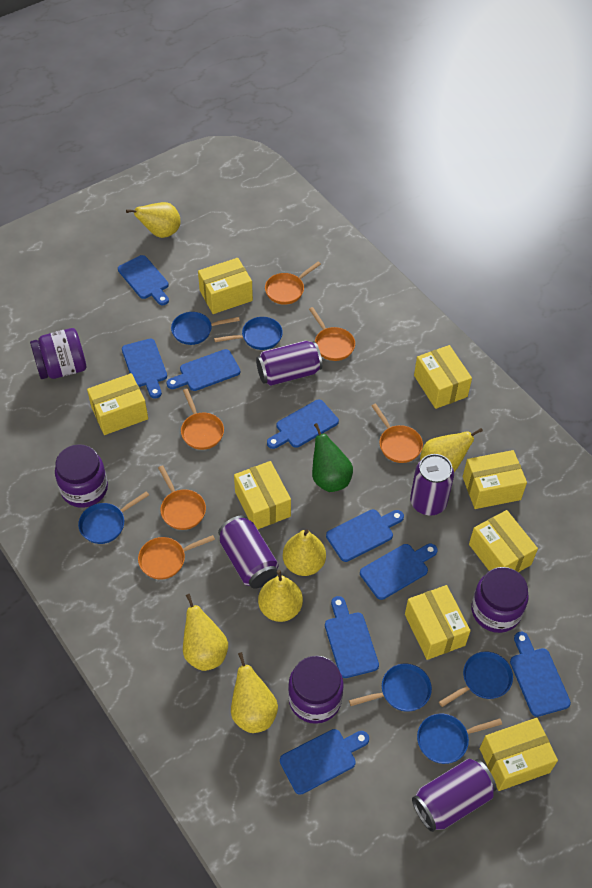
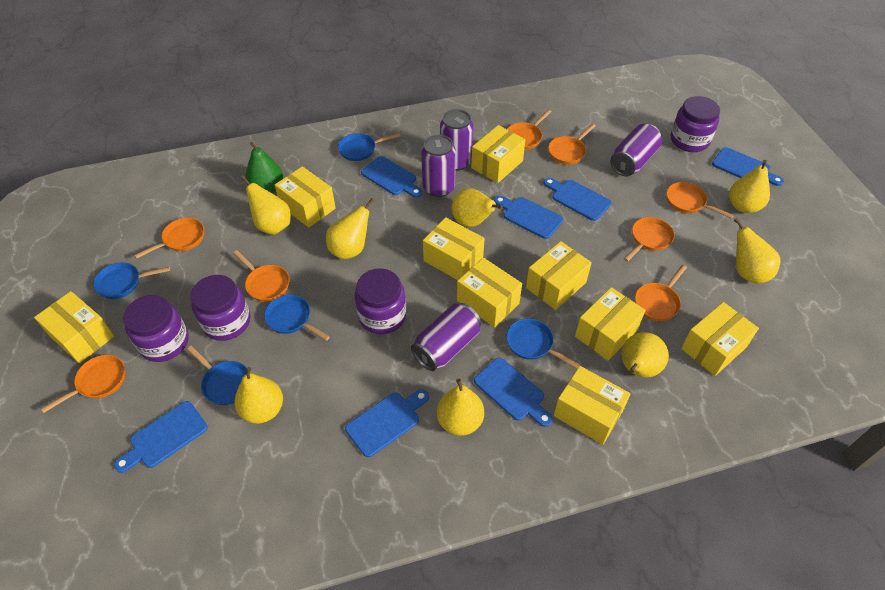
blue cutting board: 9 -> 7
blue pan: 6 -> 5
orange pan: 6 -> 8
yellow box: 8 -> 9
yellow pear: 6 -> 8

